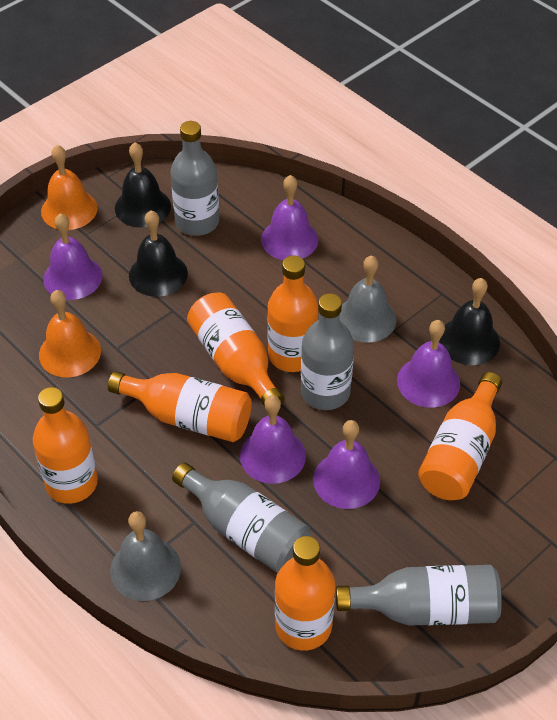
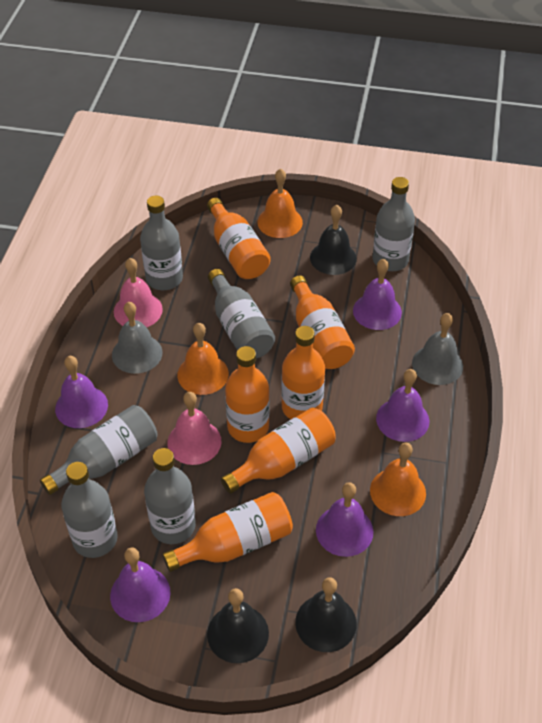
grey bottle: 4 -> 6
orange bell: 2 -> 3
pink bell: 0 -> 2

